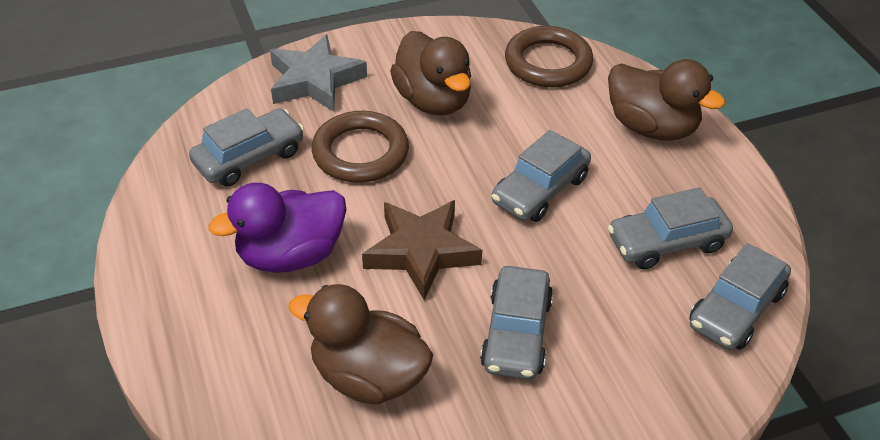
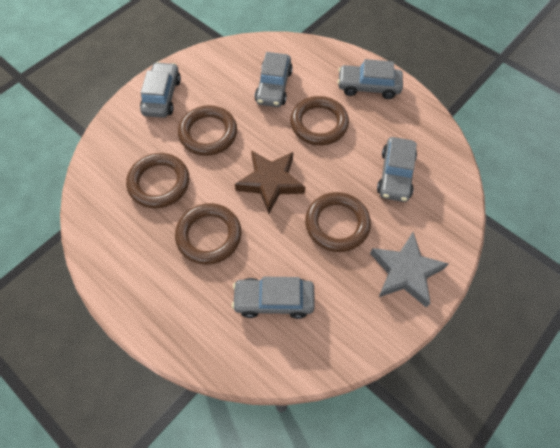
brown duck: 3 -> 0
brown ring: 2 -> 5
purple duck: 1 -> 0

